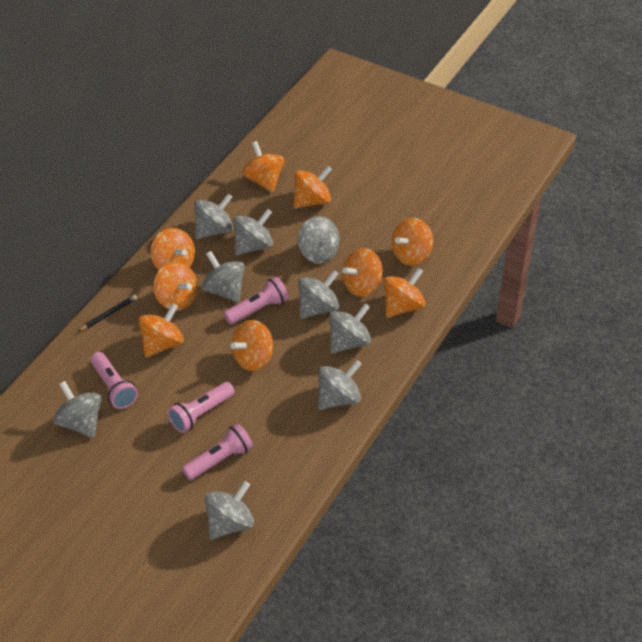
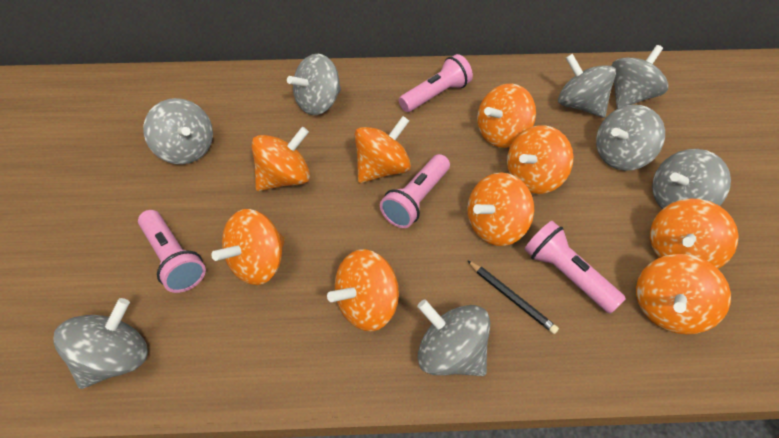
grey spinning top: 9 -> 8

